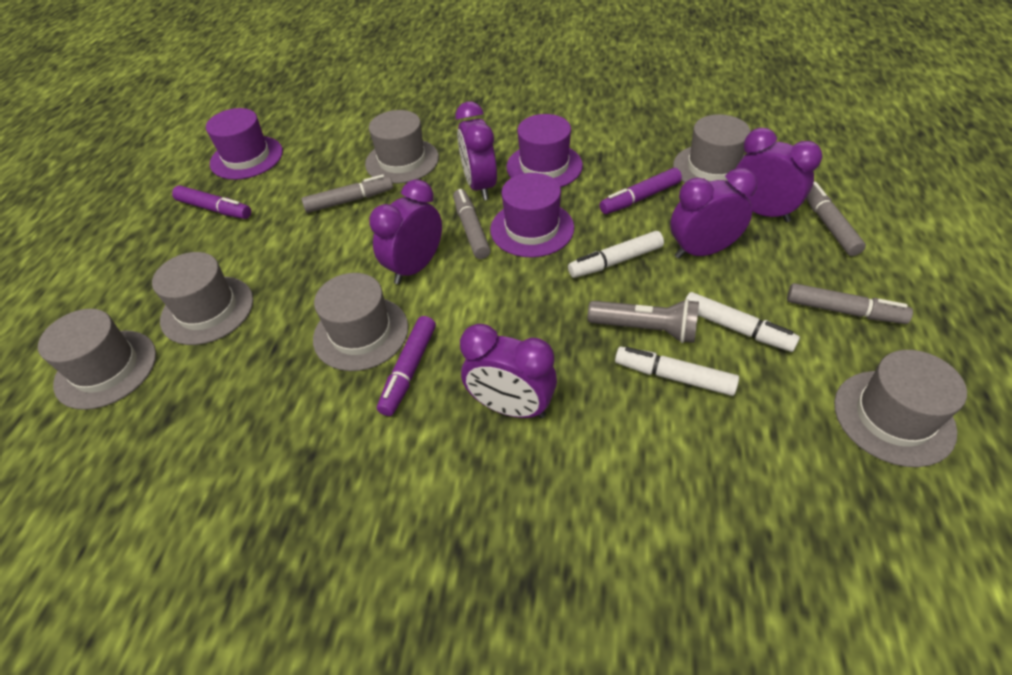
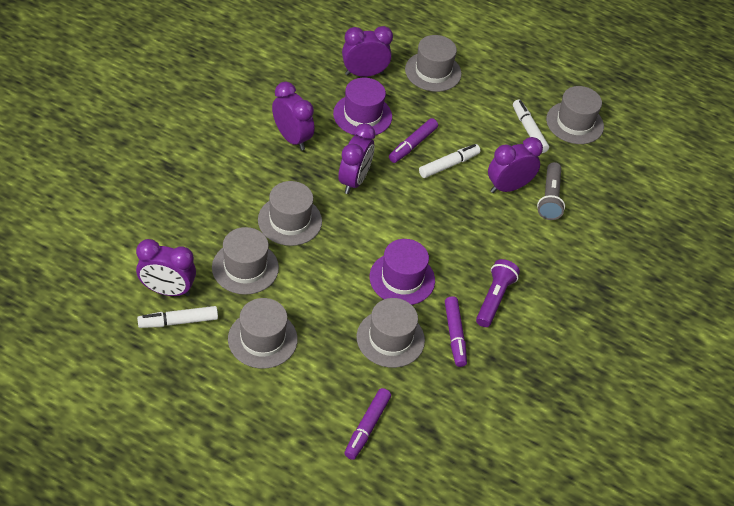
grey marker: 4 -> 0
purple flashlight: 0 -> 1
purple hat: 3 -> 2

